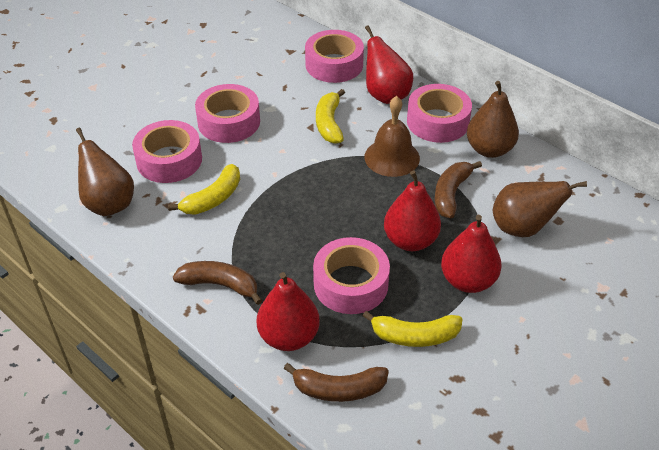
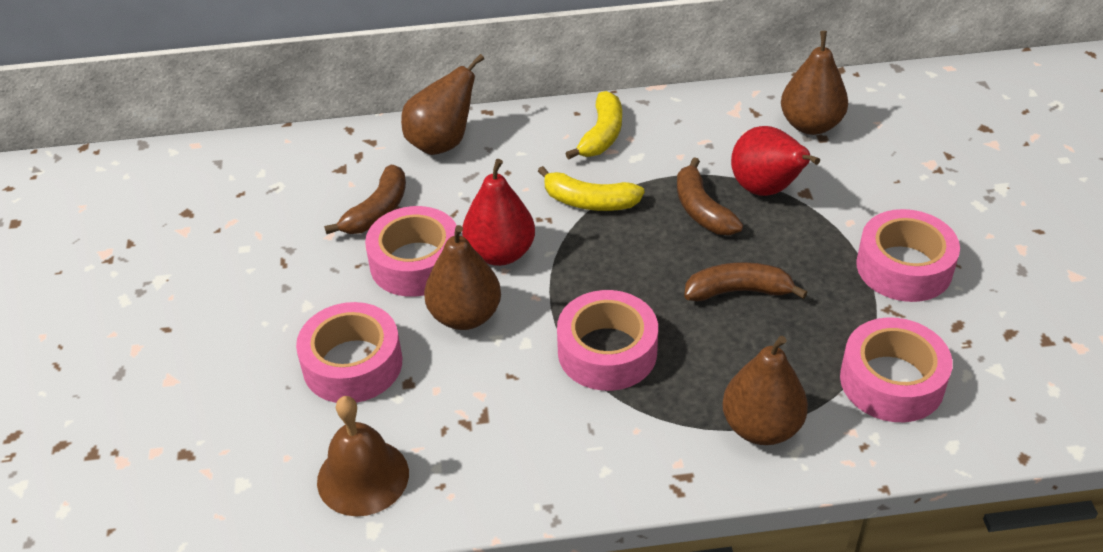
brown pear: 3 -> 4
red pear: 4 -> 2
yellow banana: 3 -> 2

